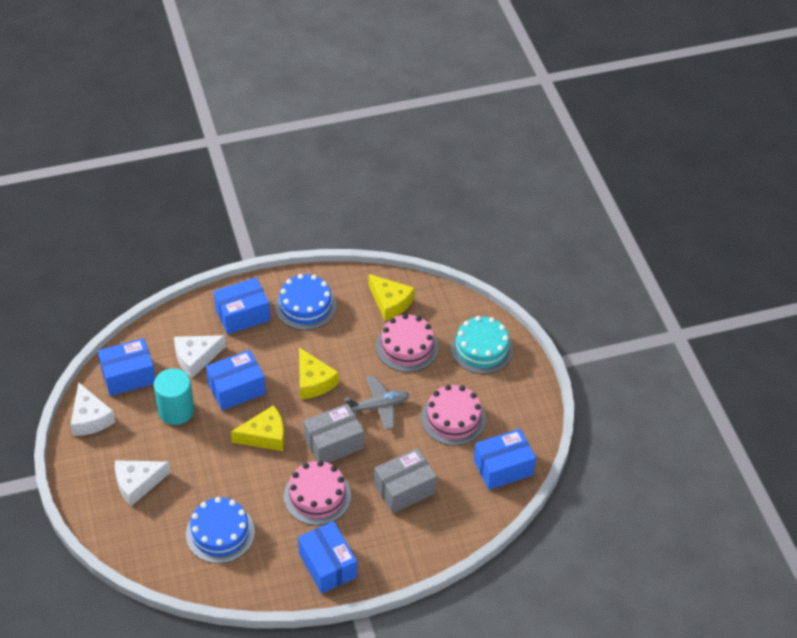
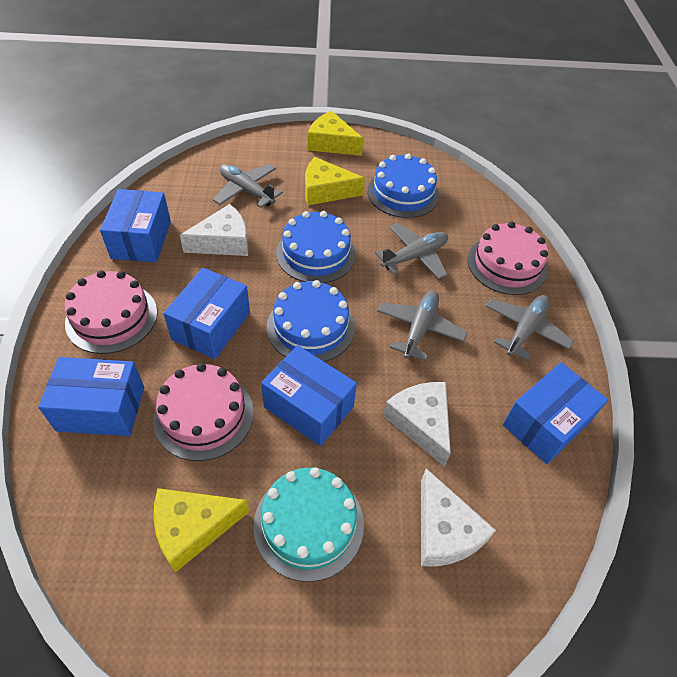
blue cake: 2 -> 3
grey box: 2 -> 0
grey plane: 1 -> 4
turquoise cylinder: 1 -> 0

